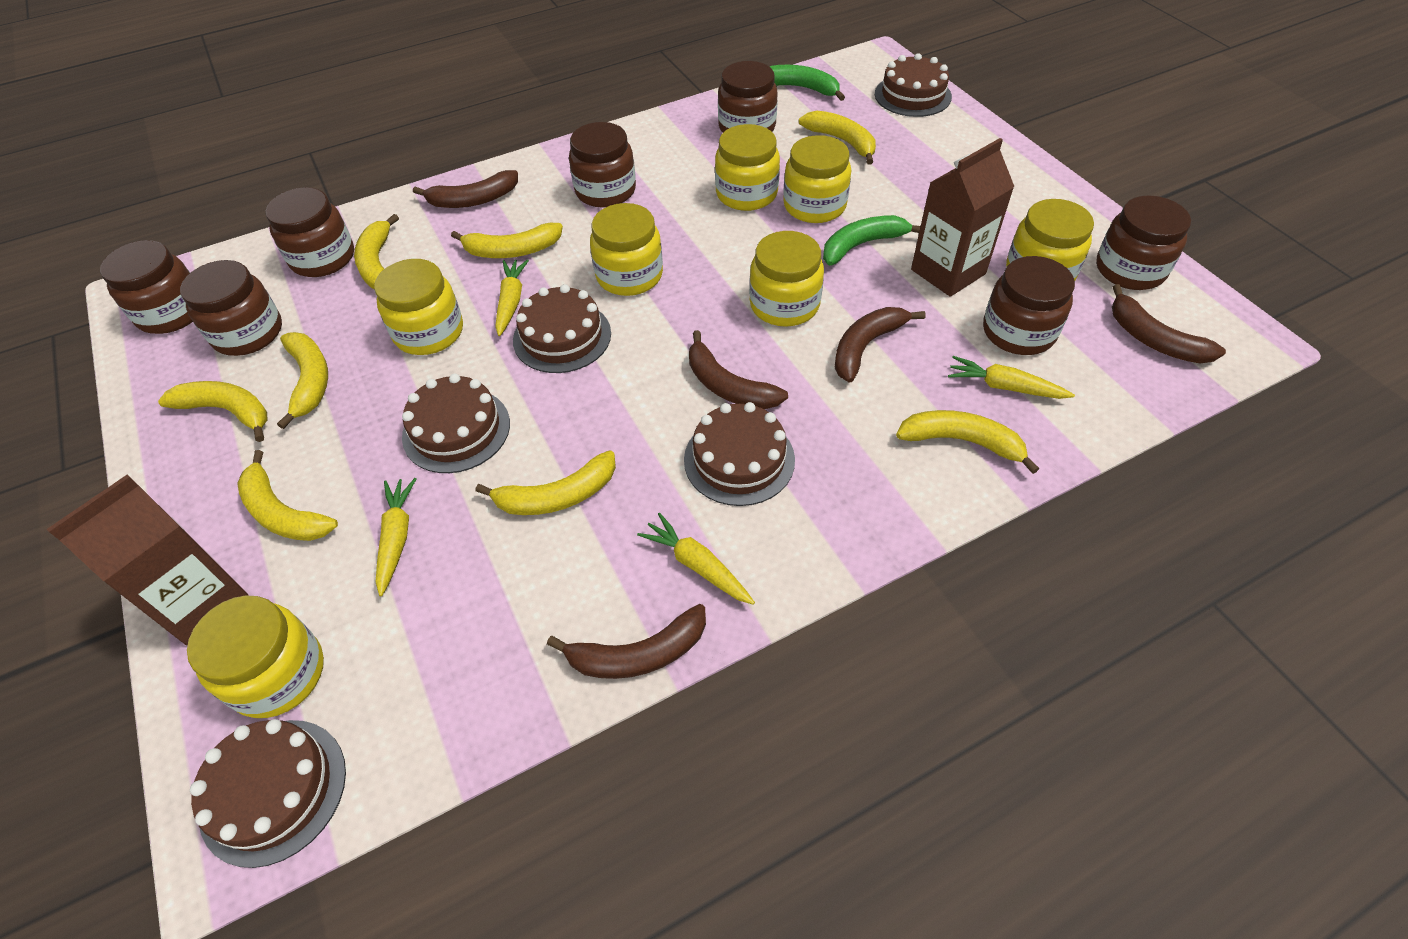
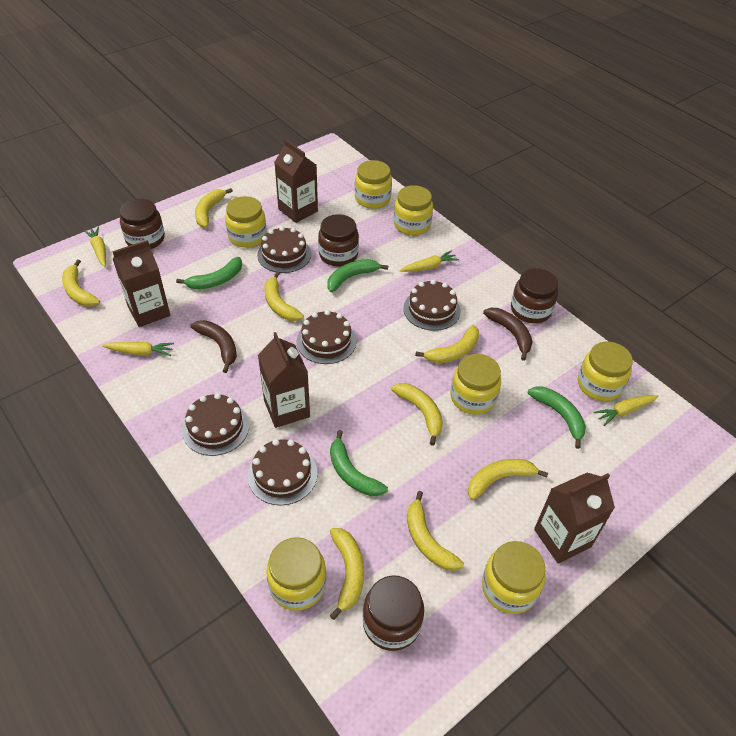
brown banana: 5 -> 2
brown carton: 2 -> 4
brown jar: 7 -> 4
green banana: 2 -> 4

